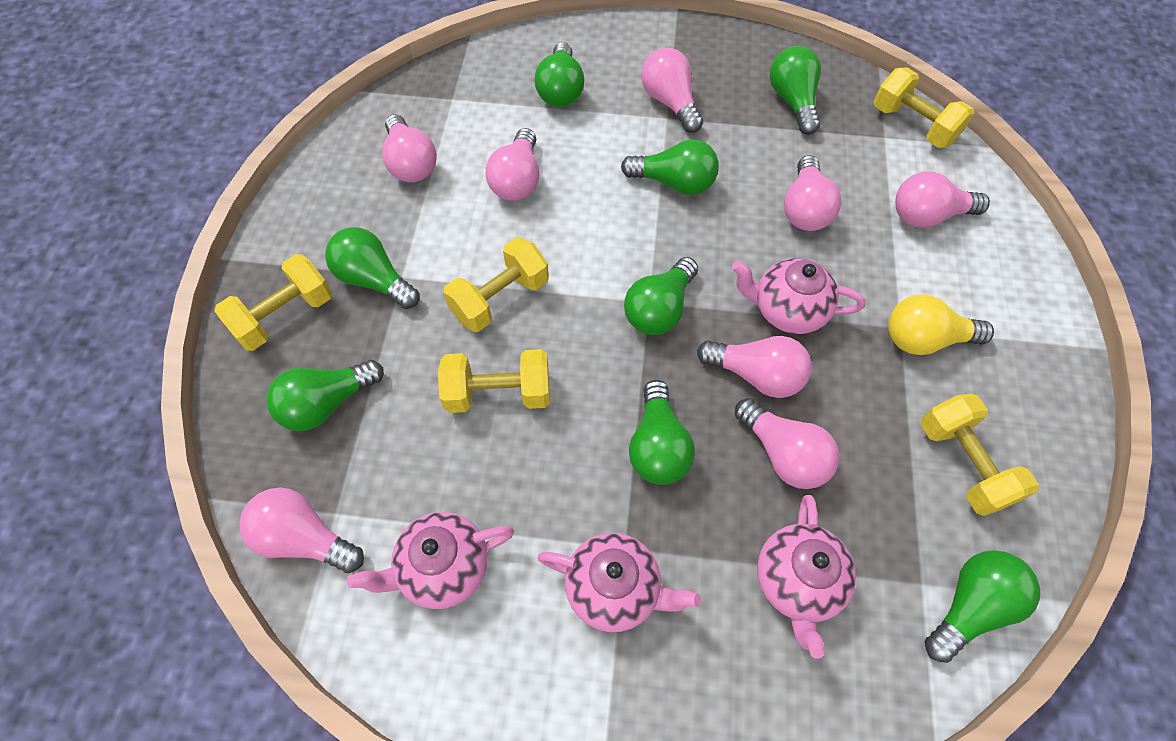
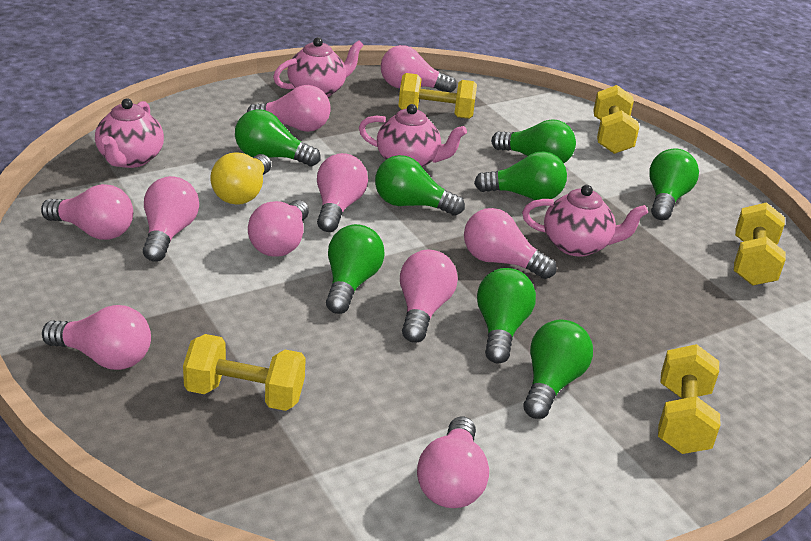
pink light bulb: 8 -> 10

